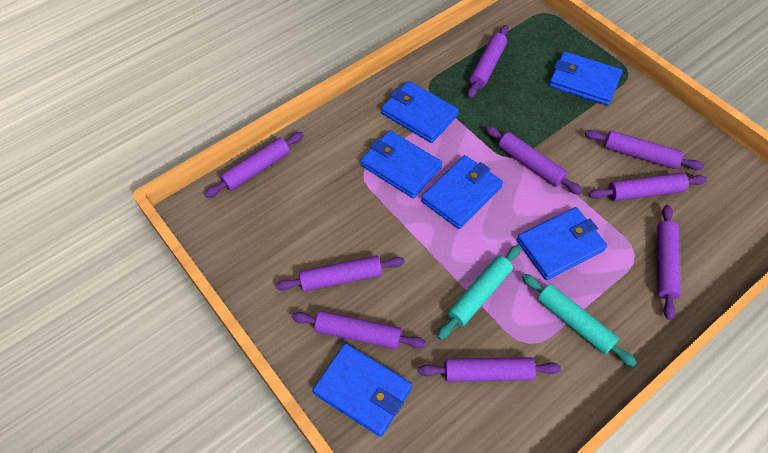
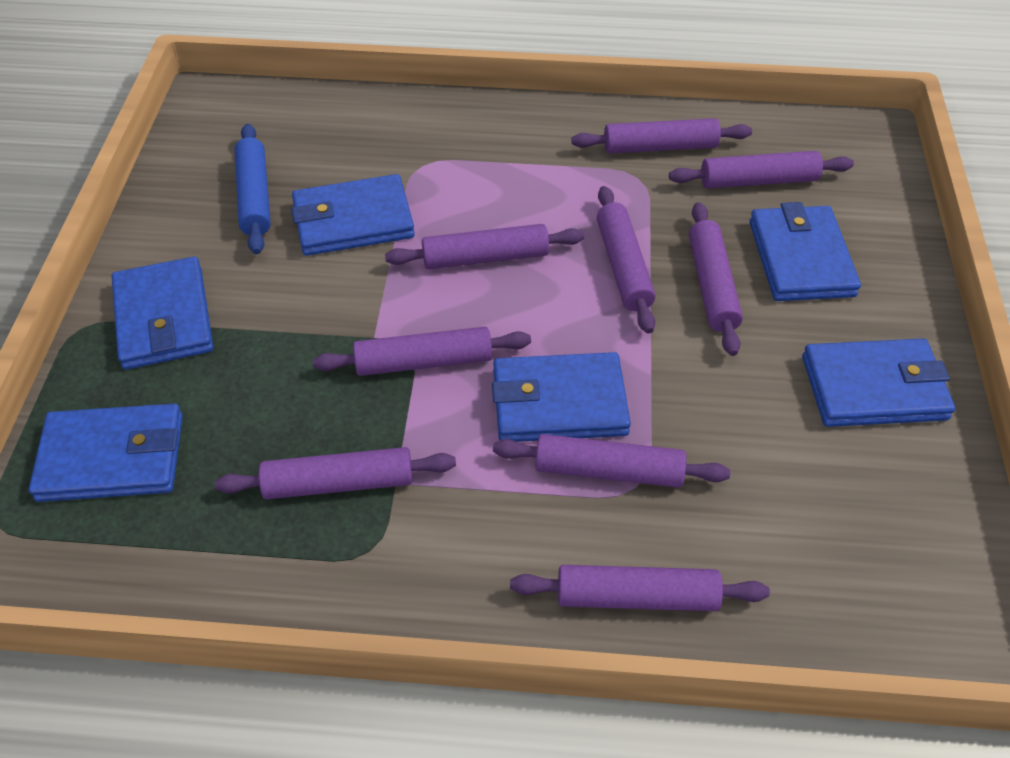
blue rolling pin: 0 -> 1
turquoise rolling pin: 2 -> 0

